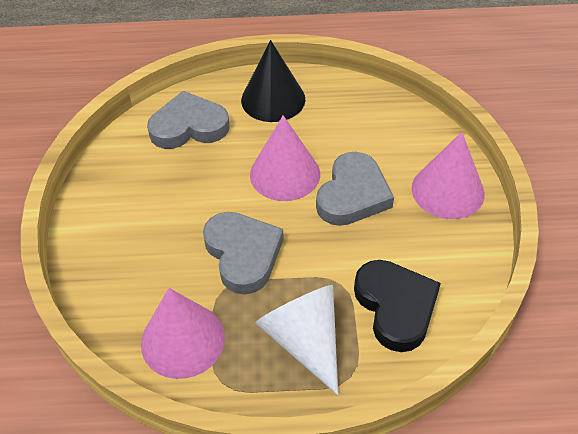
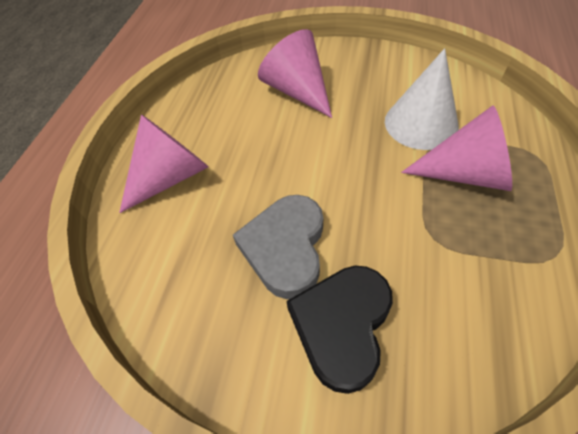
black cone: 1 -> 0
grey heart: 3 -> 1

